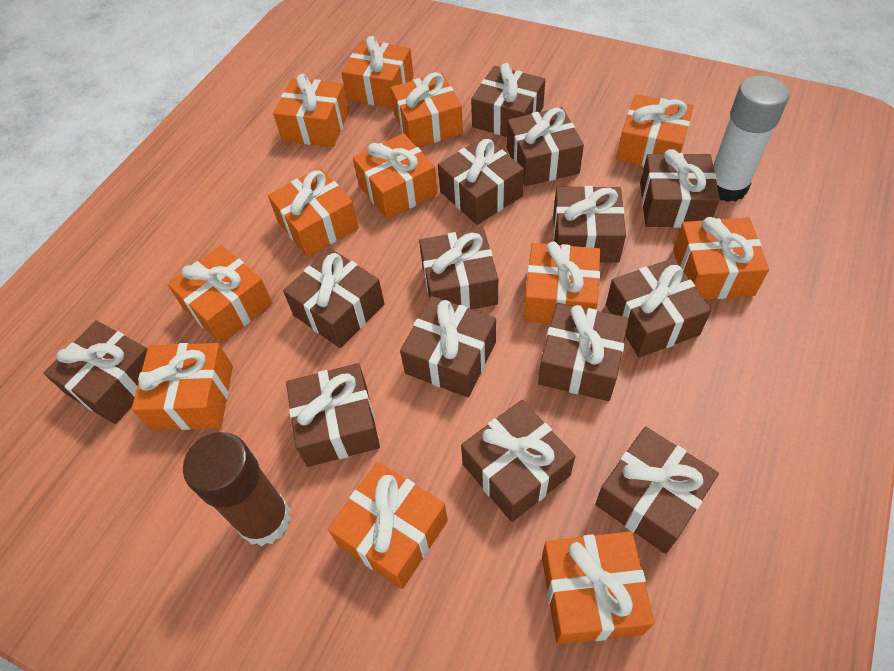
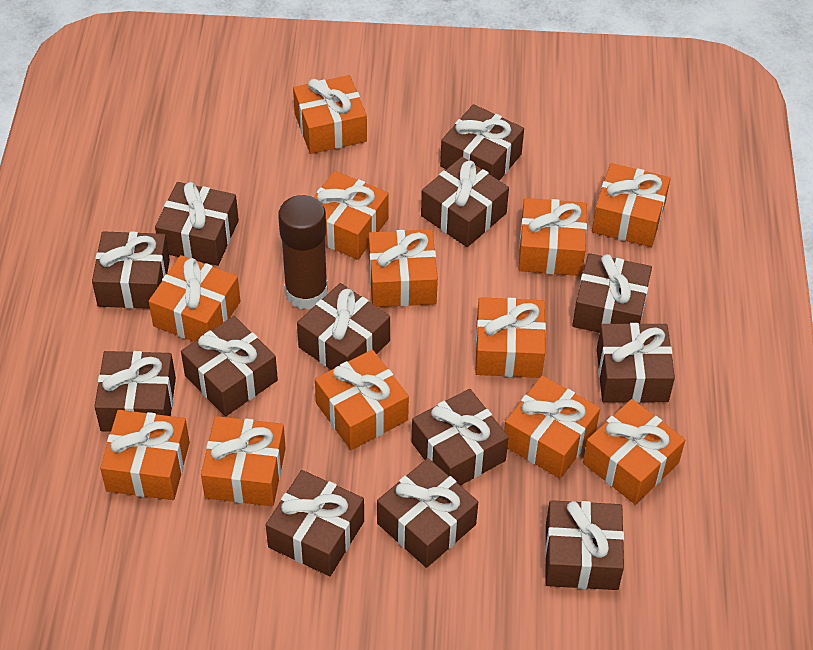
brown gift: 14 -> 13
white glue stick: 1 -> 0

